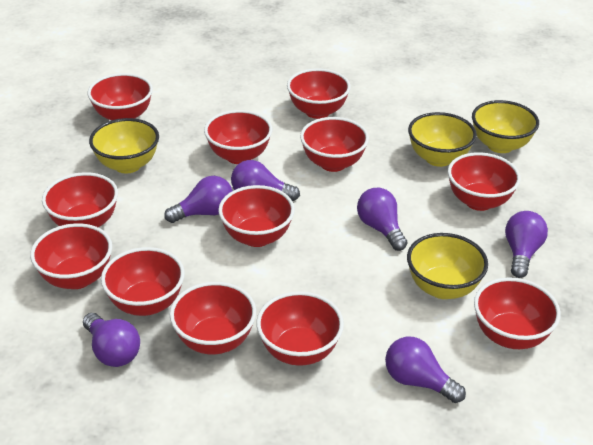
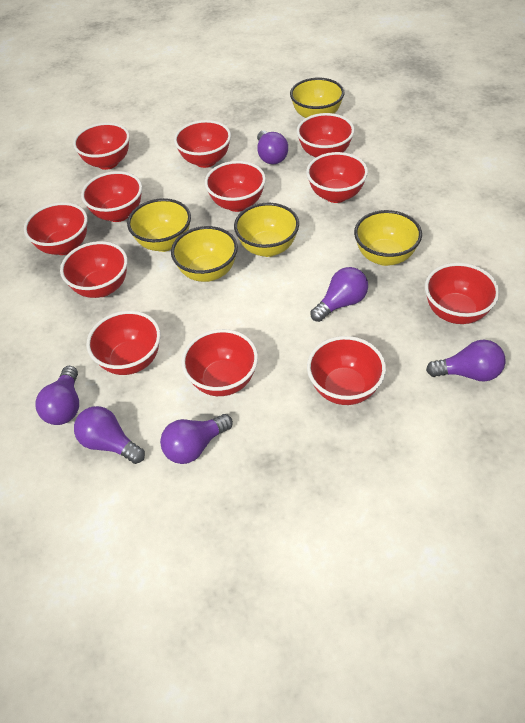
yellow bowl: 4 -> 5

